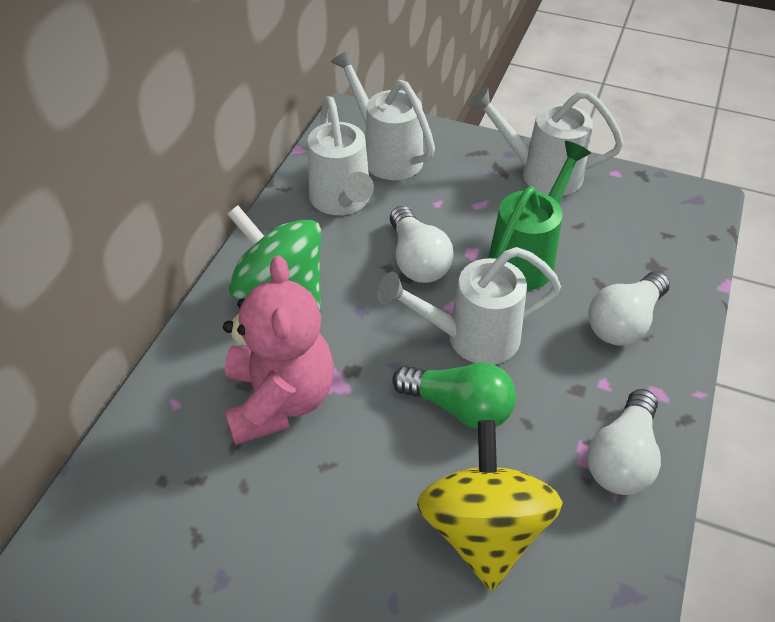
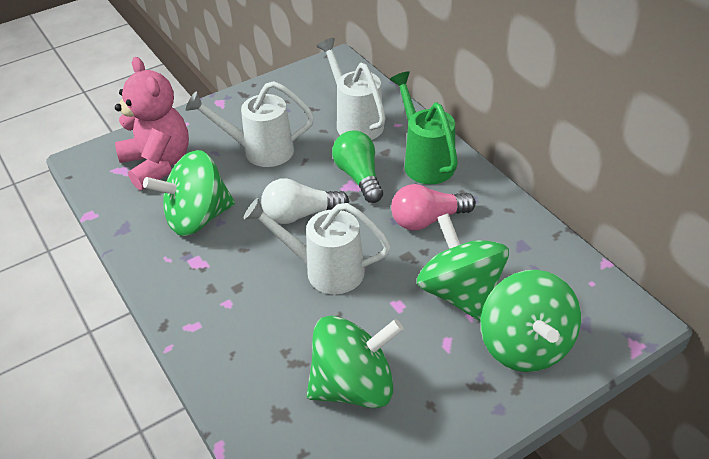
green spinning top: 1 -> 4
pink light bulb: 0 -> 1
white light bulb: 3 -> 1
white watering can: 4 -> 3
yellow spinning top: 1 -> 0

